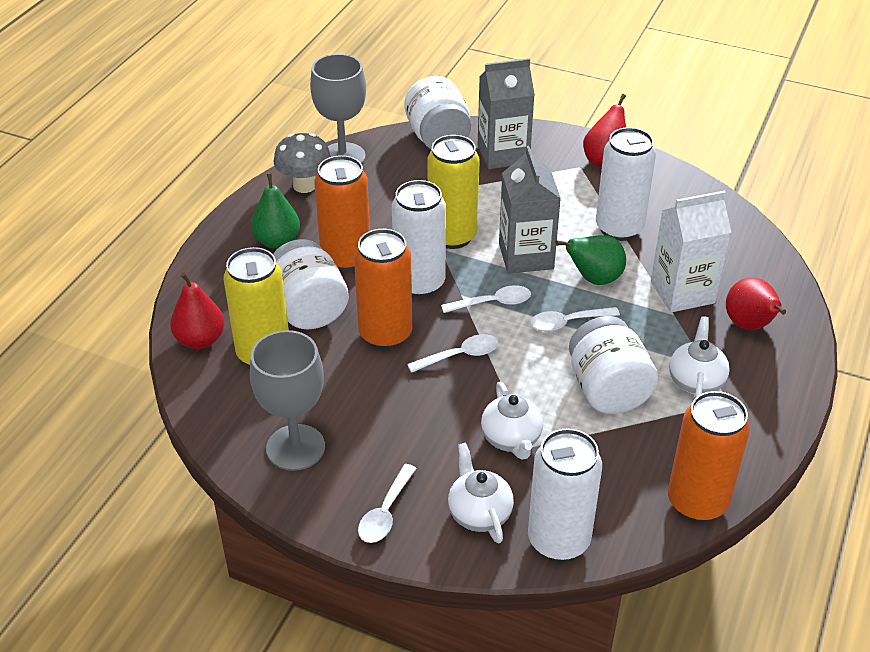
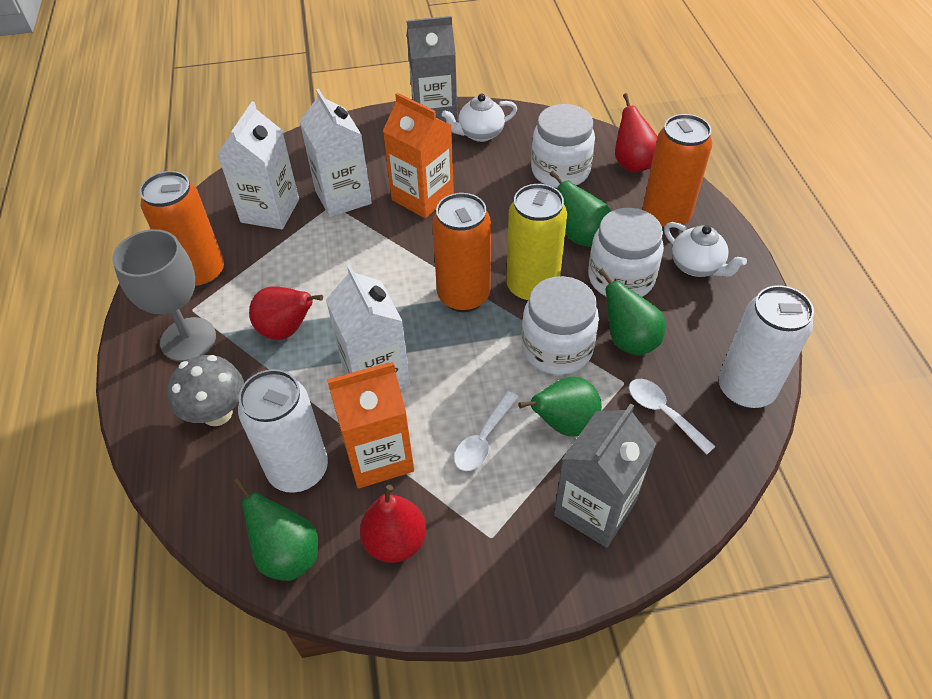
green pear: 2 -> 4
grey goblet: 2 -> 1
orange carton: 0 -> 2
white can: 3 -> 2
white carton: 1 -> 3
white spoon: 4 -> 2
white teapot: 3 -> 2
yellow can: 2 -> 1

